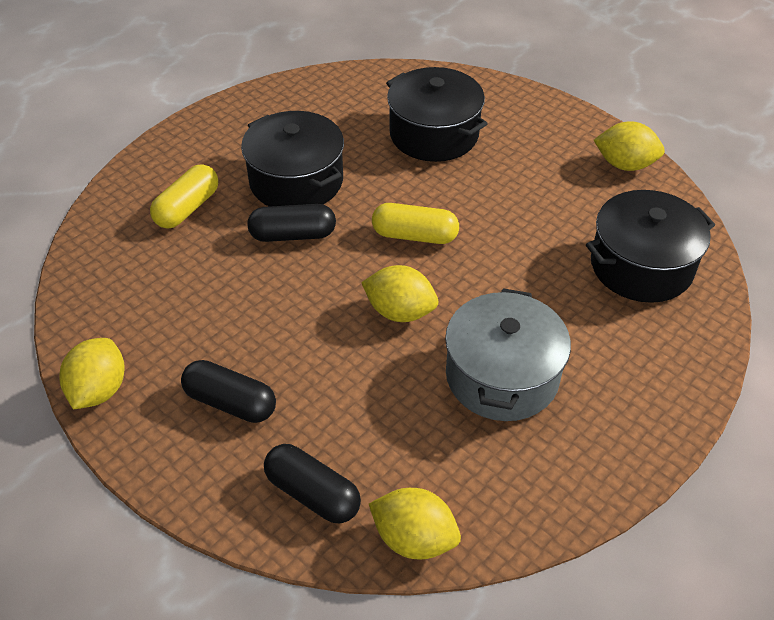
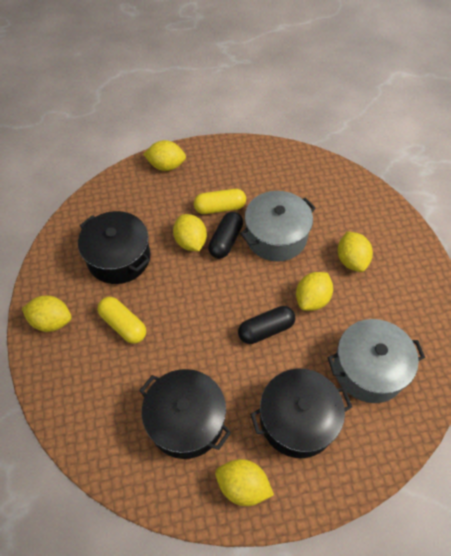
black capsule: 3 -> 2
grey pot: 1 -> 2
yellow lemon: 4 -> 6

